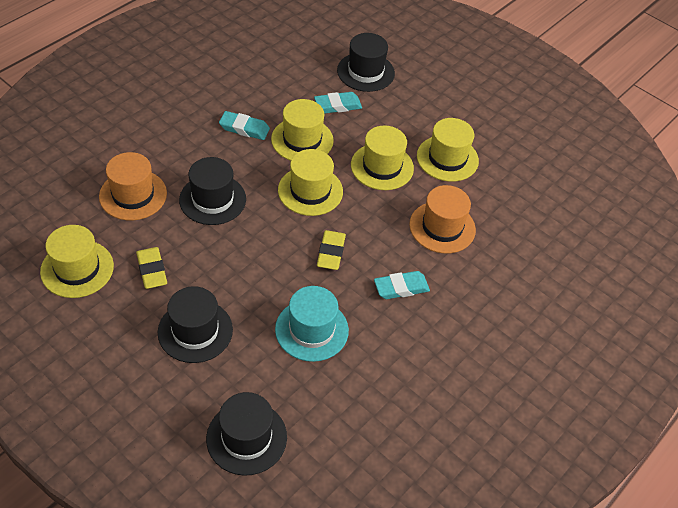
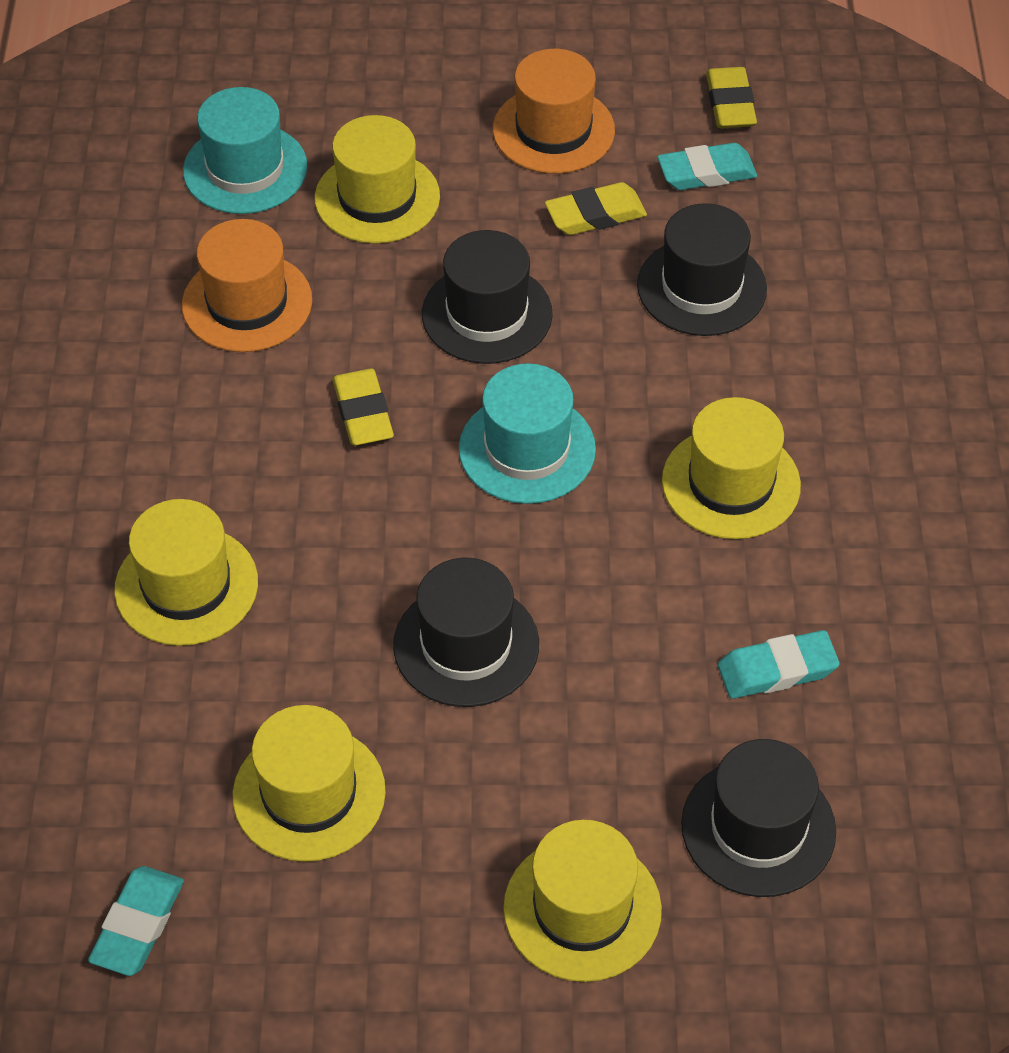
turquoise hat: 1 -> 2
yellow eraser: 2 -> 3

